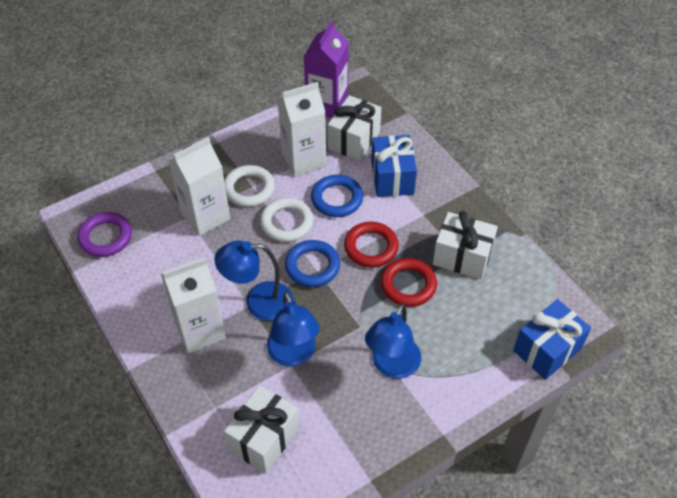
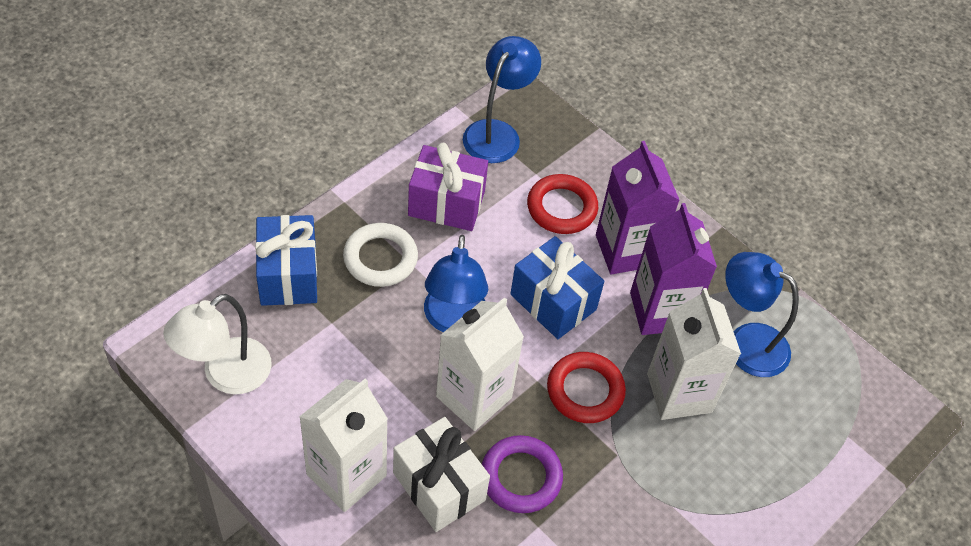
blue ring: 2 -> 0
purple carton: 1 -> 2
purple gift: 0 -> 1
white gift: 3 -> 1
white lamp: 0 -> 1
white ring: 2 -> 1

